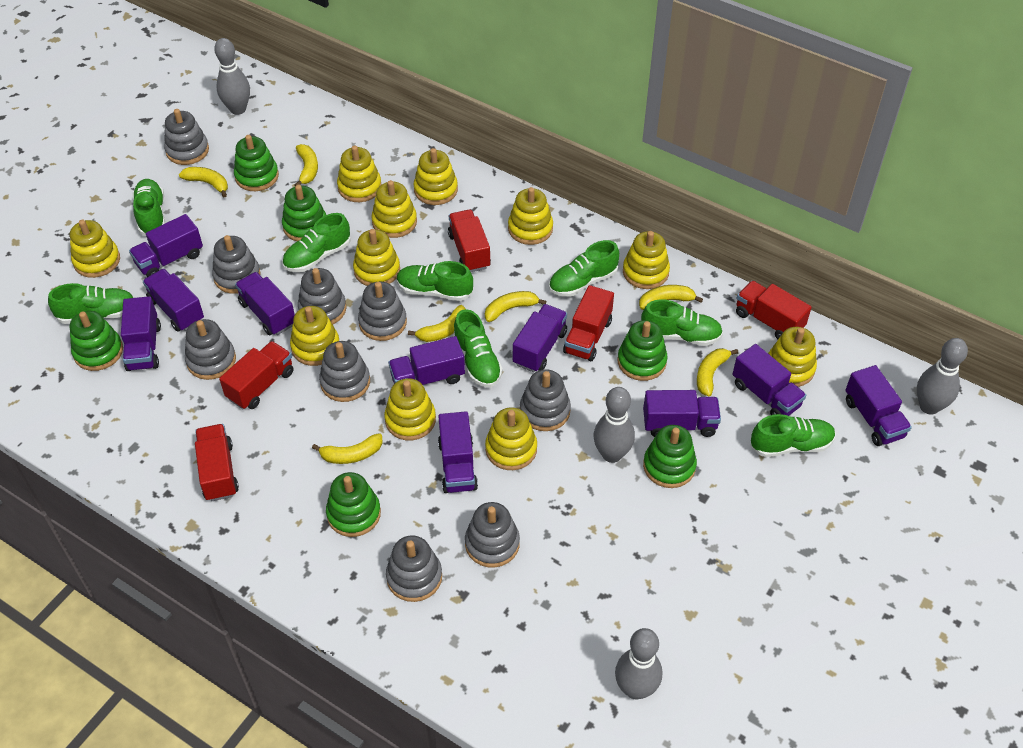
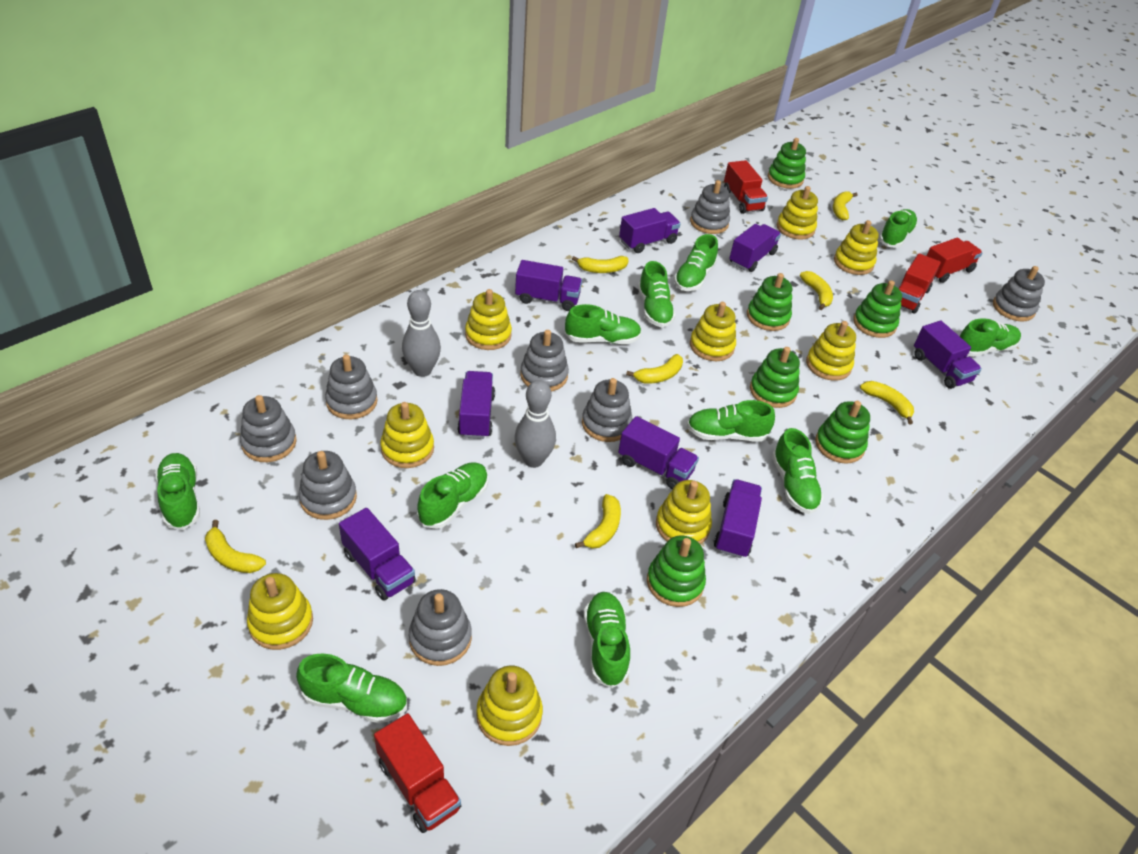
green shoe: 8 -> 11
grey bowling pin: 4 -> 2
grey stacking toy: 9 -> 8
purple truck: 10 -> 8
red truck: 5 -> 4
yellow stacking toy: 11 -> 9

